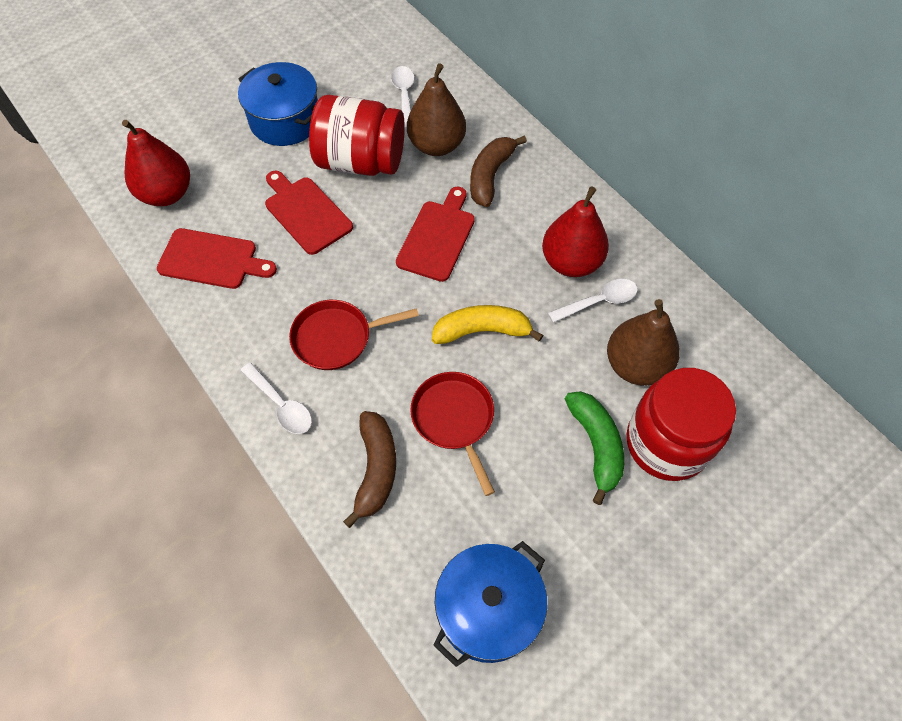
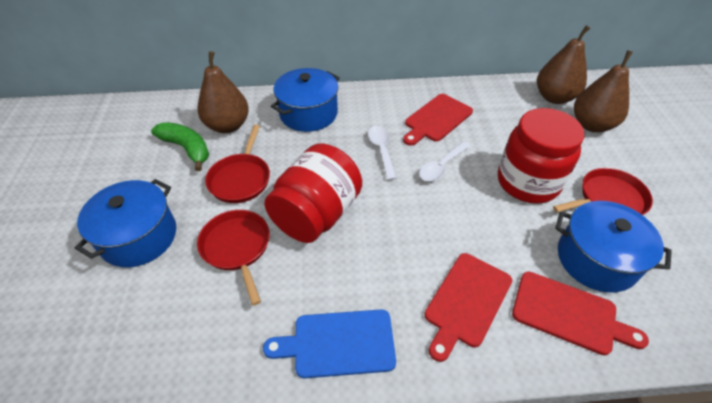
blue cutting board: 0 -> 1
blue pot: 2 -> 3
brown banana: 2 -> 0
brown pear: 2 -> 3
red pan: 2 -> 3
red pear: 2 -> 0
white spoon: 3 -> 2
yellow banana: 1 -> 0

